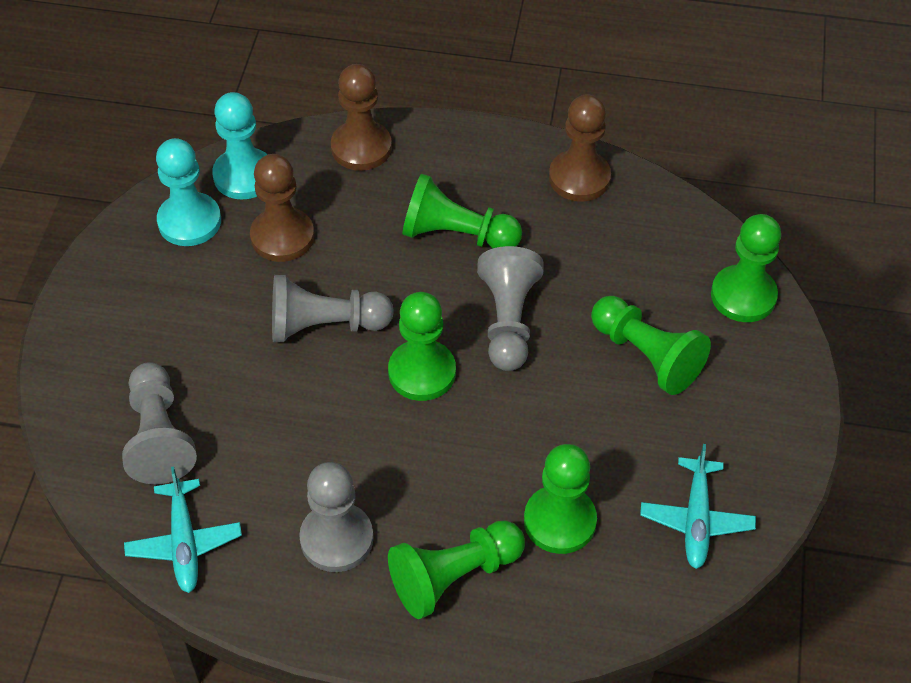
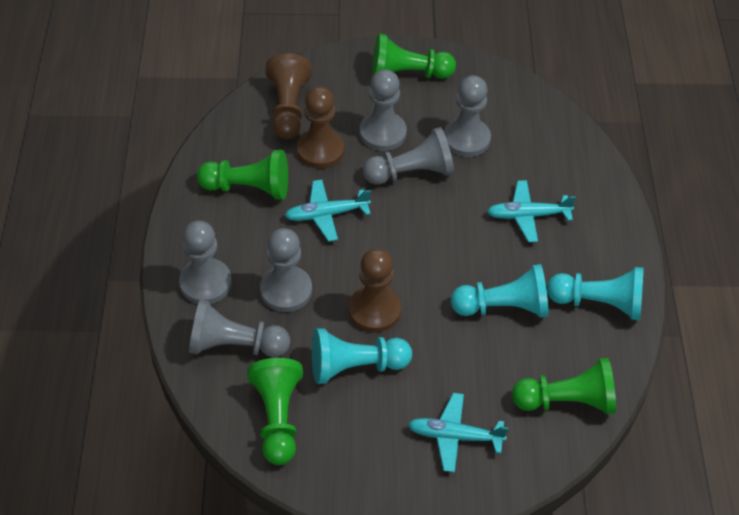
green pawn: 6 -> 4
grey pawn: 4 -> 6
turquoise pawn: 2 -> 3
turquoise plane: 2 -> 3

